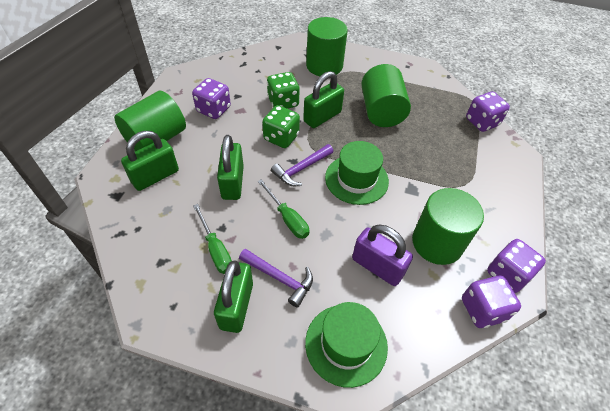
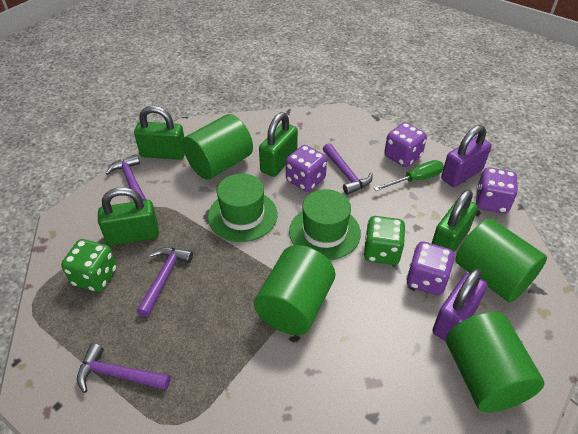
green screwdriver: 2 -> 1
purple hammer: 2 -> 4
purple padlock: 1 -> 2

